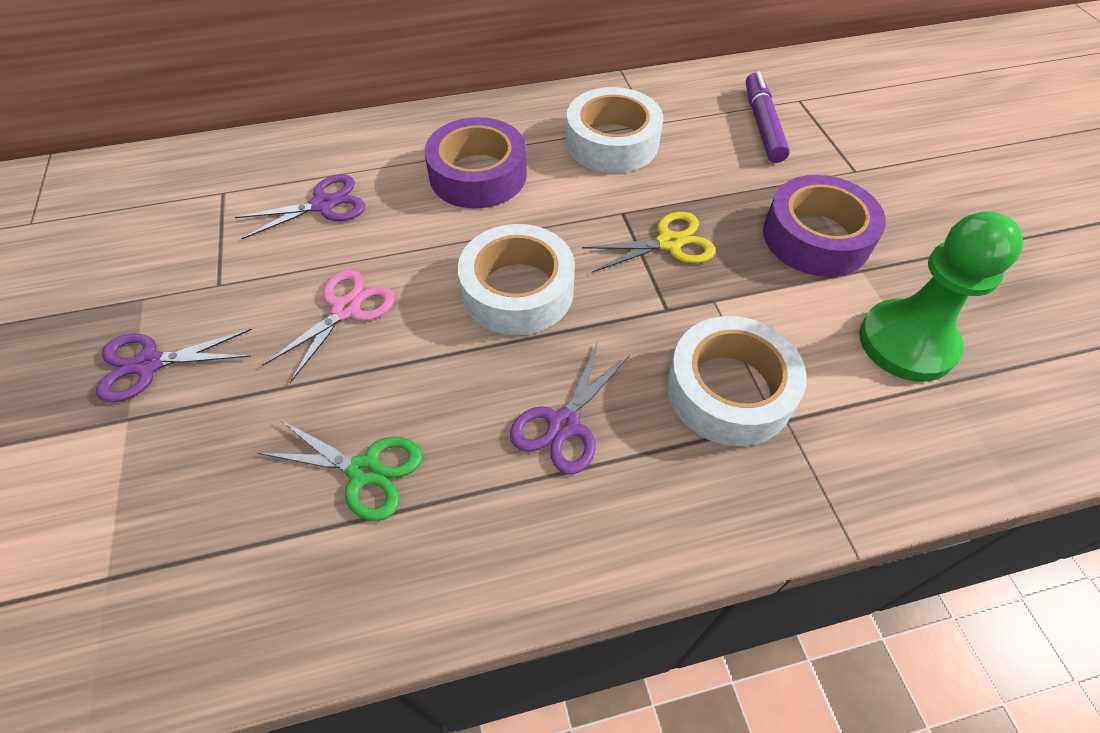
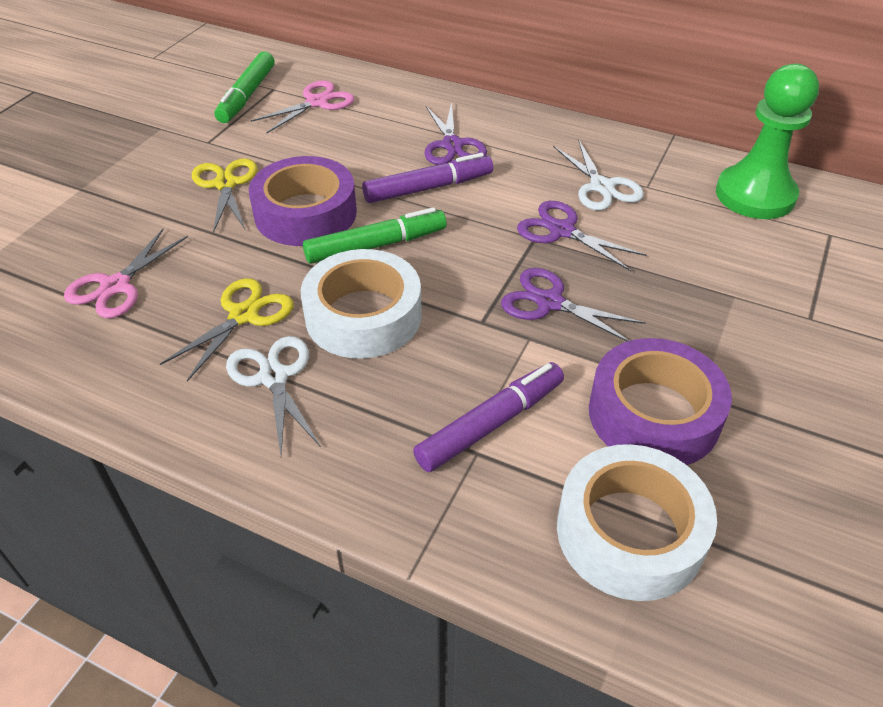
green marker: 0 -> 2
green scissors: 1 -> 0
pink scissors: 1 -> 2
purple marker: 1 -> 2
white scissors: 0 -> 2
white tape: 3 -> 2
yellow scissors: 1 -> 2

